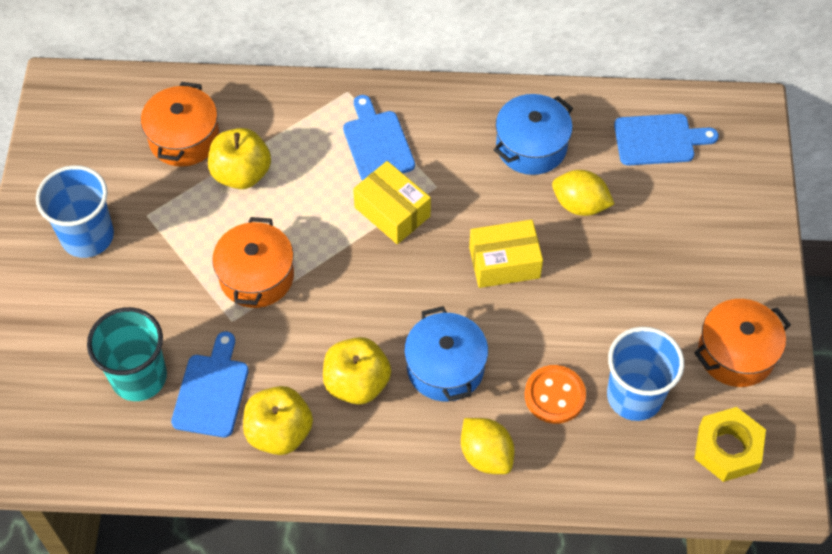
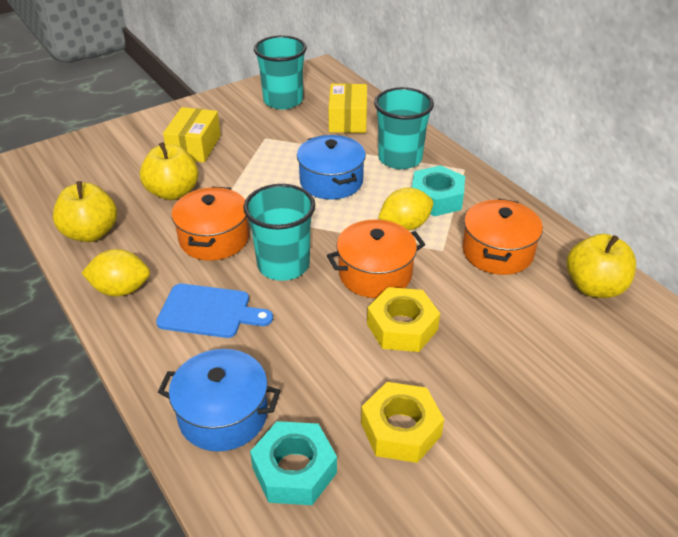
blue cup: 2 -> 0
blue cutting board: 3 -> 1
orange button: 1 -> 0
turquoise cup: 1 -> 3
turquoise nut: 0 -> 2
yellow nut: 1 -> 2

